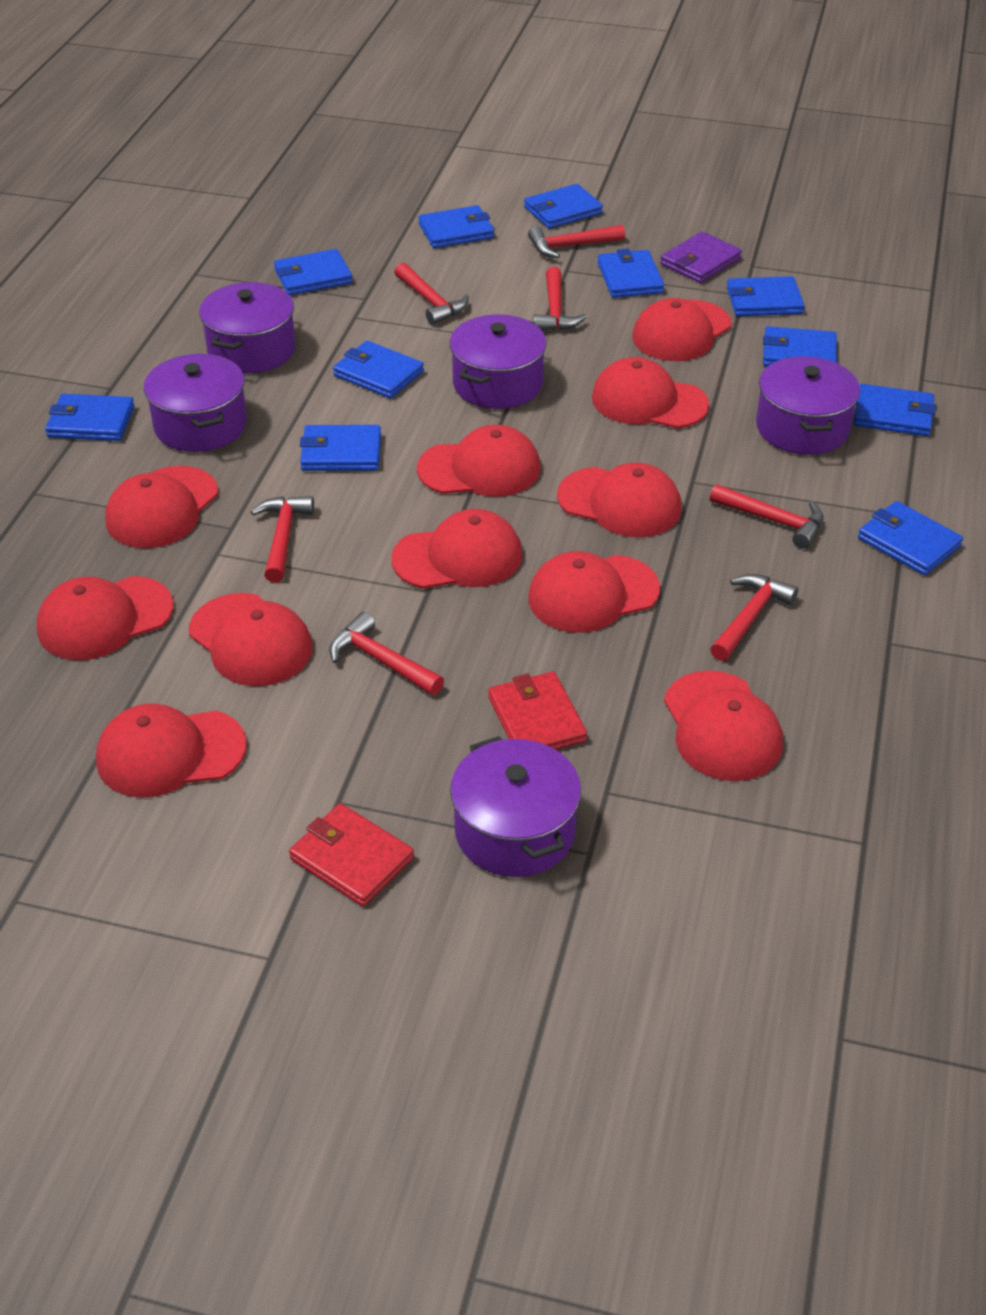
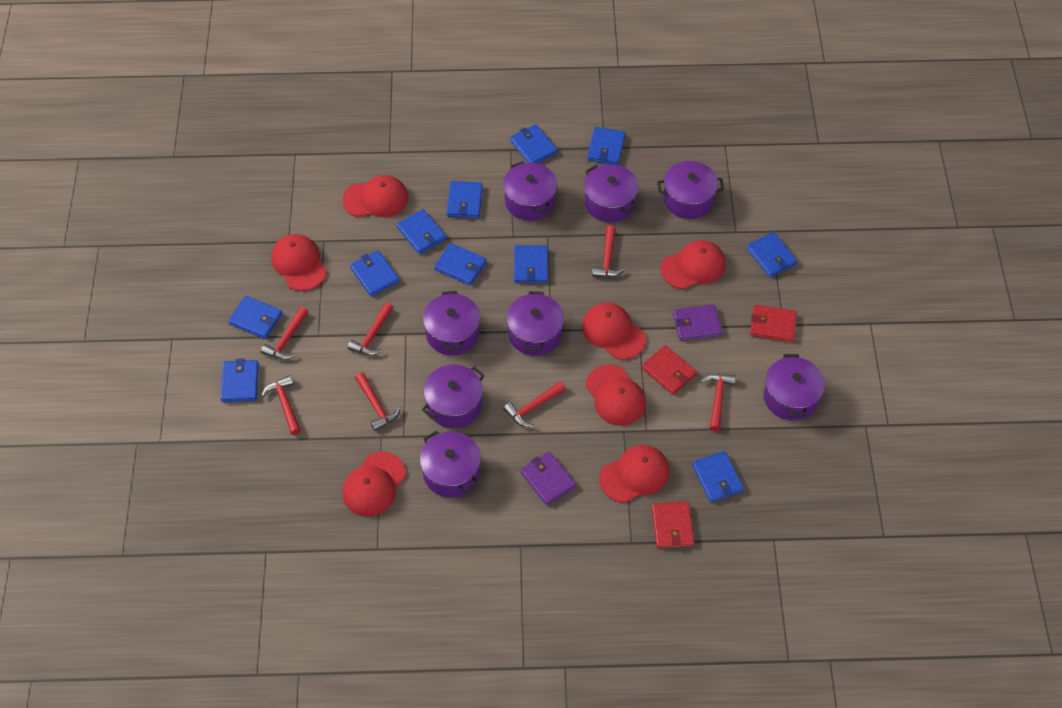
purple pot: 5 -> 8
purple wallet: 1 -> 2
red cap: 11 -> 7
red wallet: 2 -> 3

